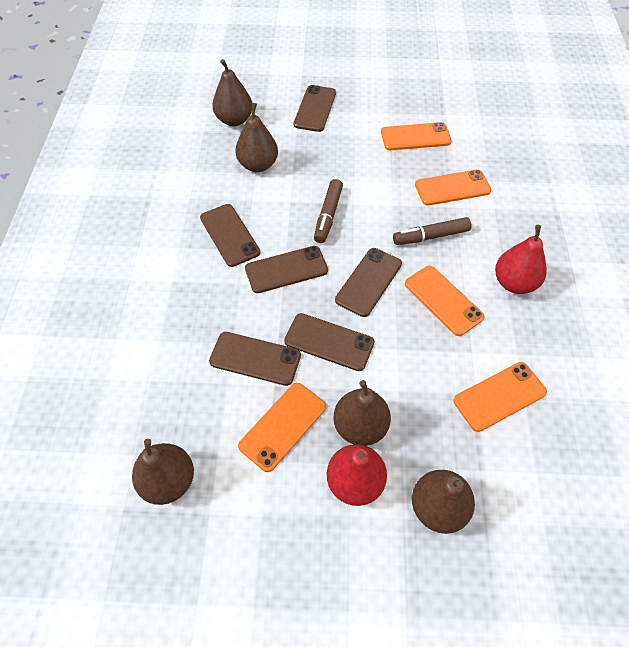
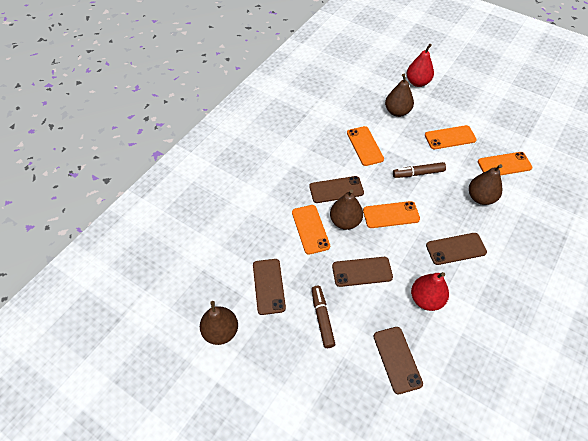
brown pear: 5 -> 4
brown phone: 6 -> 5

